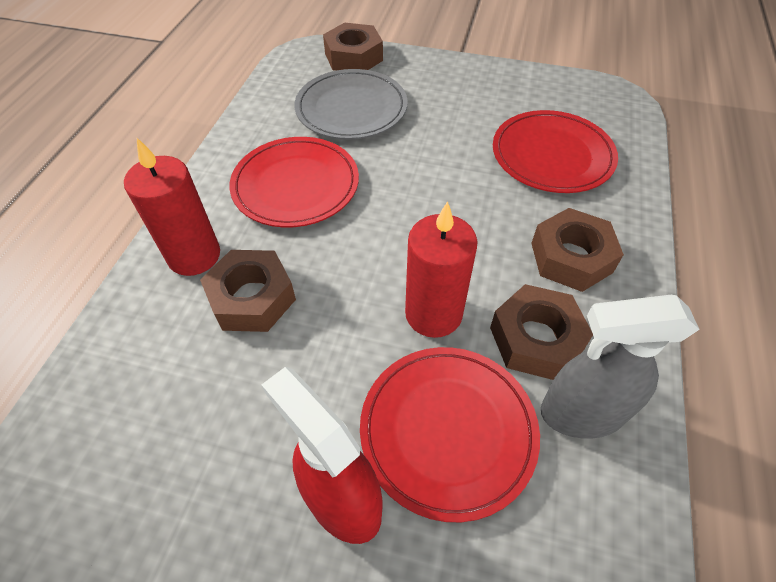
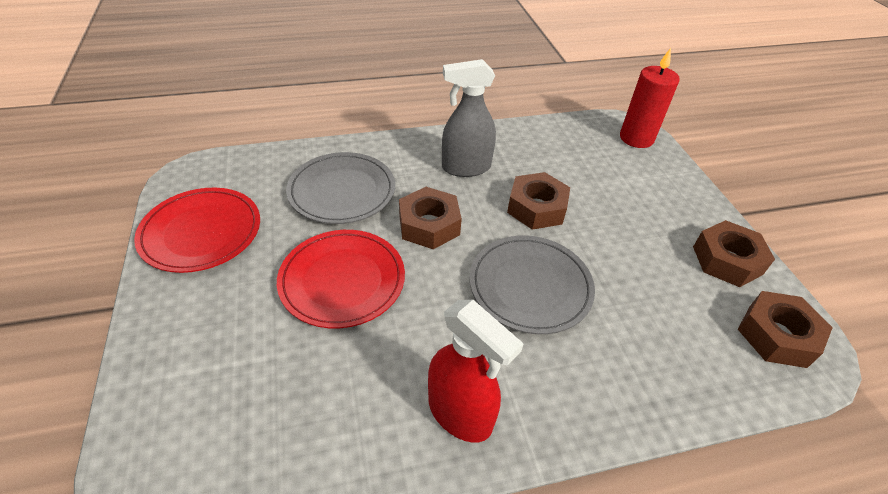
grey plate: 1 -> 2
red candle: 2 -> 1
red plate: 3 -> 2

